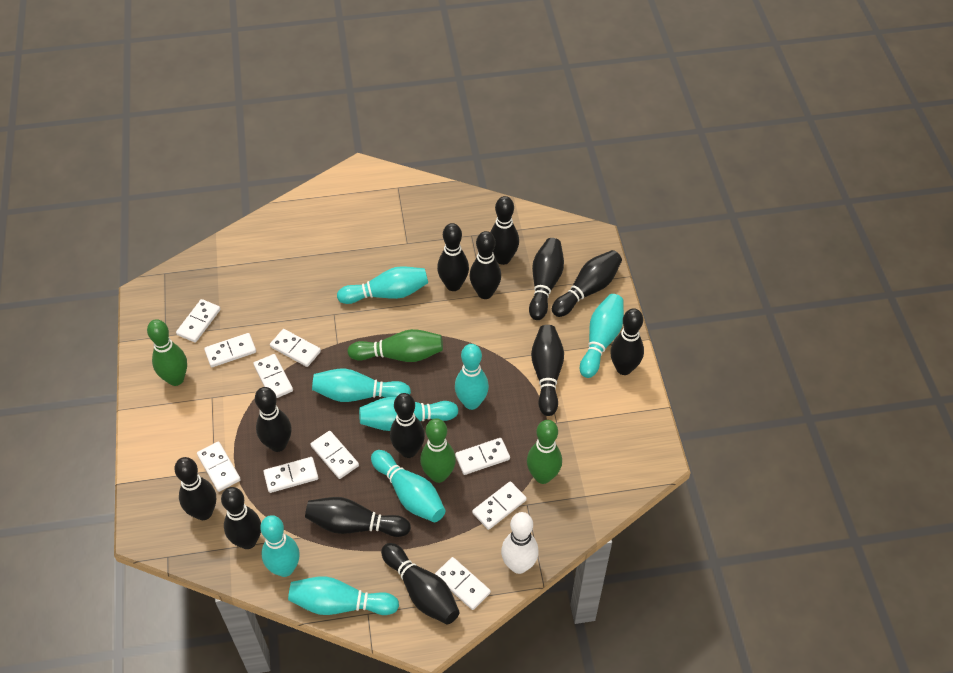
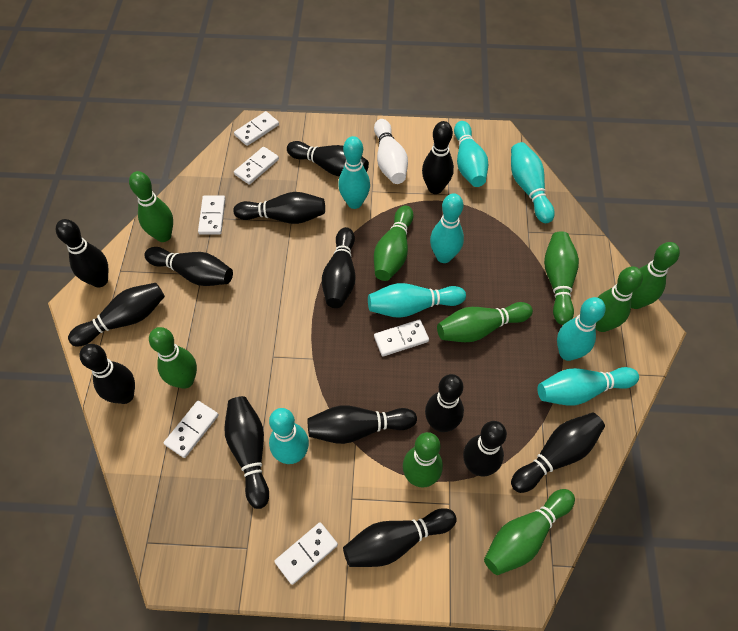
black bowling pin: 13 -> 14
green bowling pin: 4 -> 9
white domino: 10 -> 6

